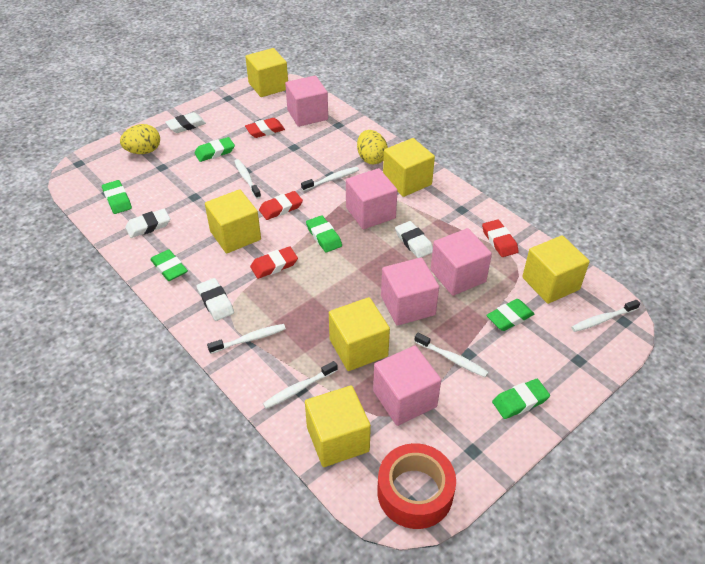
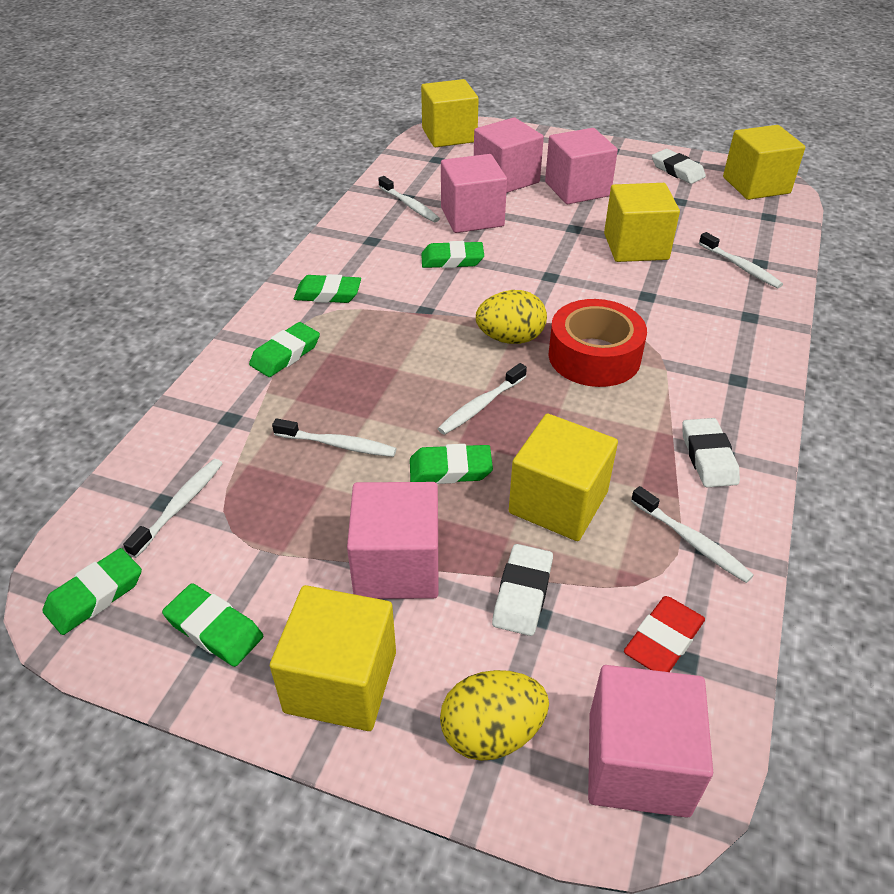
red eraser: 4 -> 1
white eraser: 4 -> 3
yellow cube: 6 -> 5

